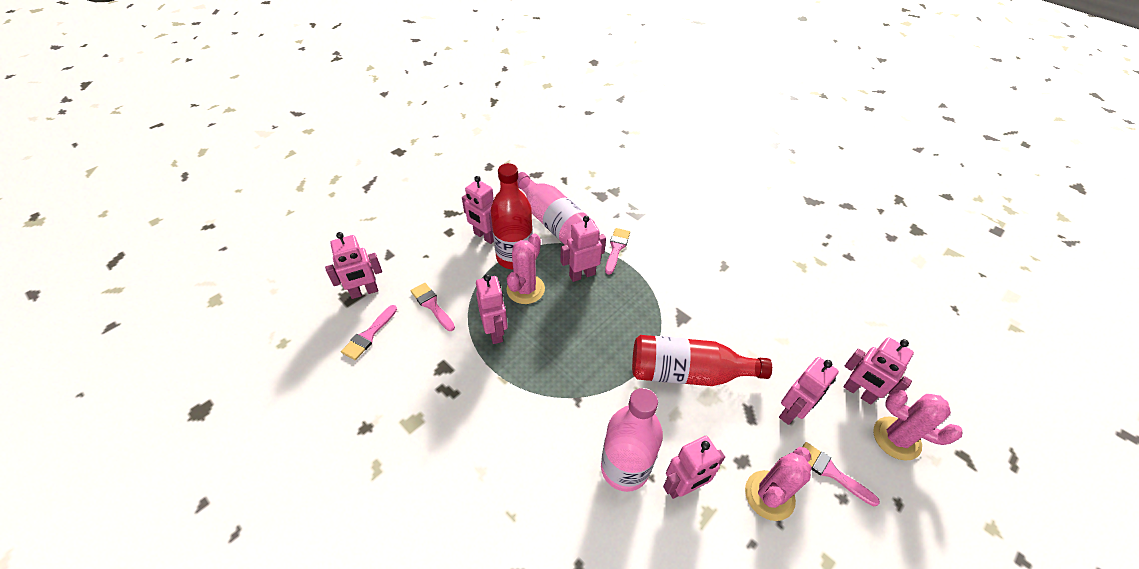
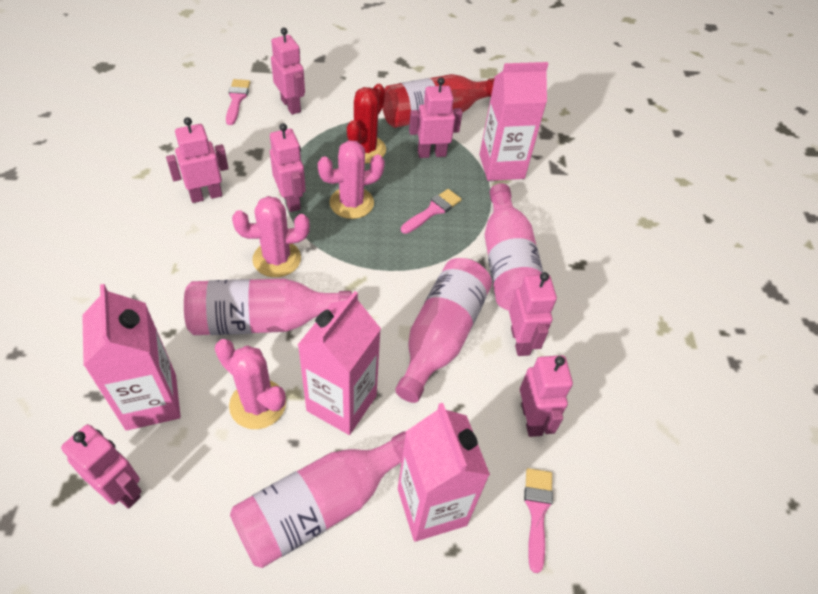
pink bottle: 2 -> 4
pink brush: 4 -> 3
pink carton: 0 -> 4
red bottle: 2 -> 1
red cactus: 0 -> 1

